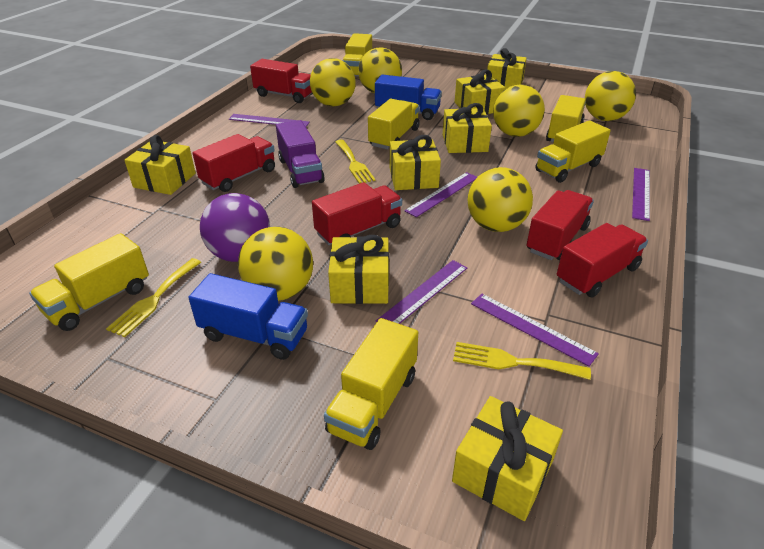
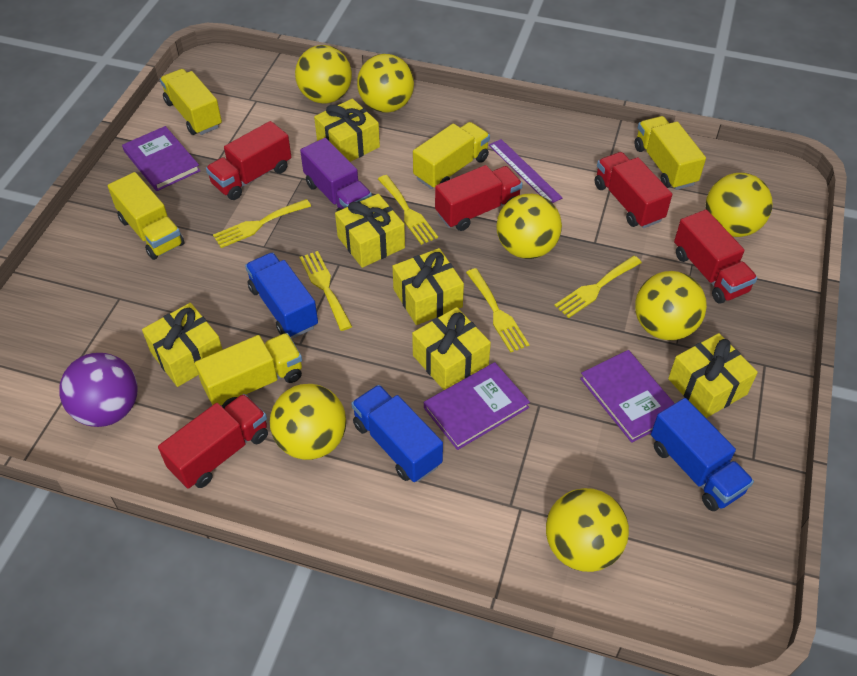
blue truck: 2 -> 3
purple book: 0 -> 3
purple ruler: 5 -> 1
yellow ball: 6 -> 7
yellow fork: 3 -> 5
yellow gift: 7 -> 6
yellow truck: 6 -> 5

